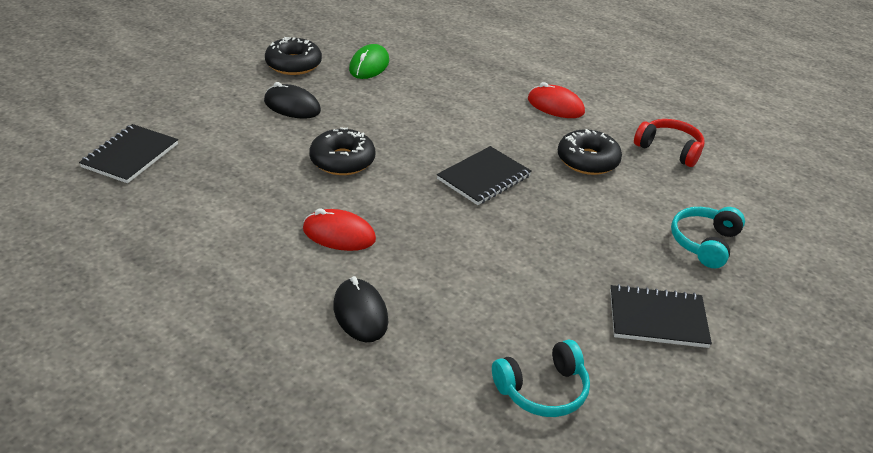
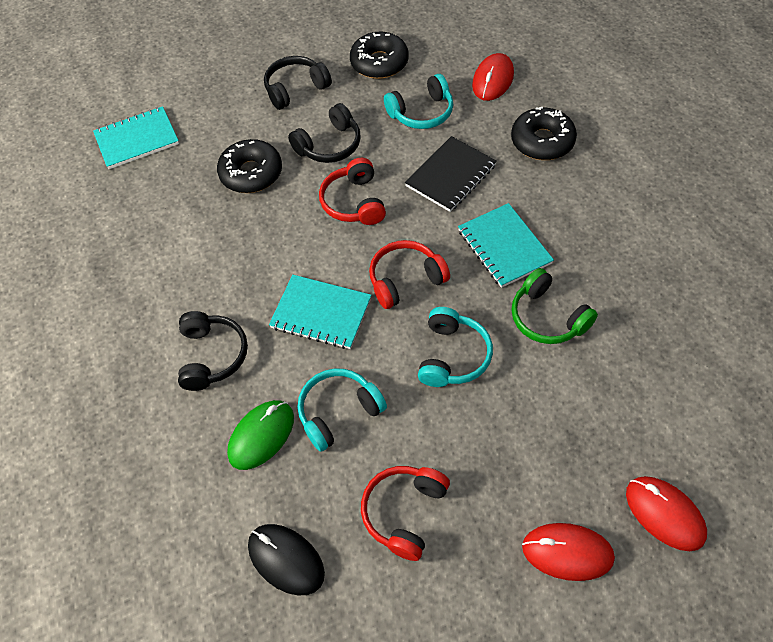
black headphones: 0 -> 3
black mouse: 2 -> 1
black notebook: 3 -> 1
green headphones: 0 -> 1
red headphones: 1 -> 3
red mouse: 2 -> 3
turquoise headphones: 2 -> 3
turquoise notebook: 0 -> 3

